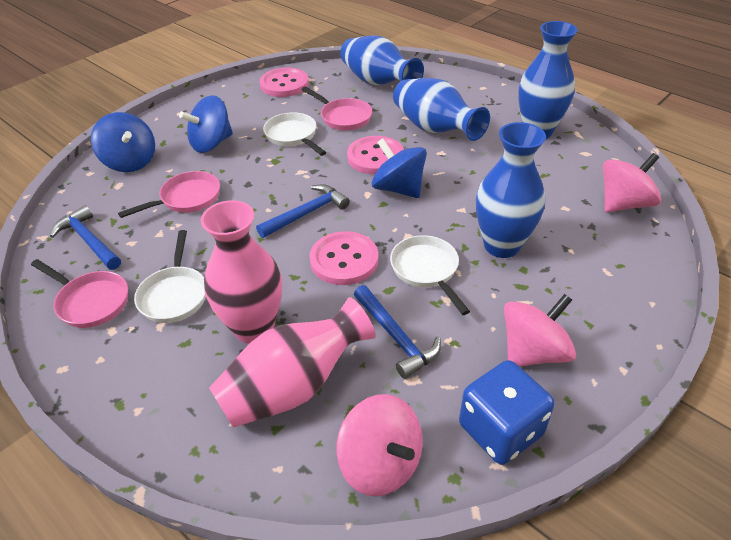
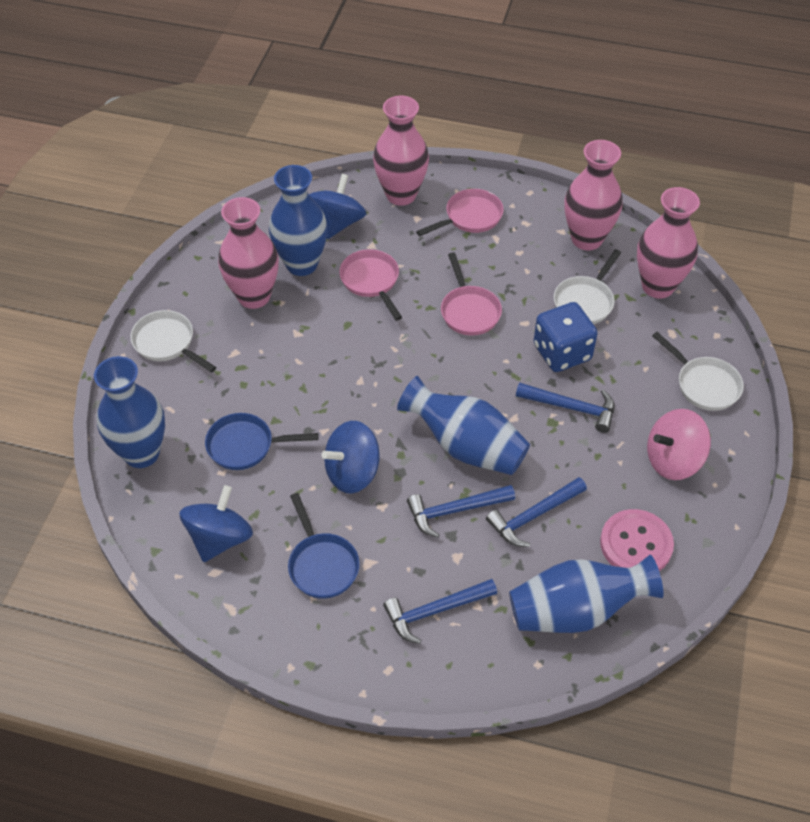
blue hammer: 3 -> 4
blue pan: 0 -> 2
pink button: 3 -> 1
pink spinning top: 3 -> 1
pink vase: 2 -> 4

